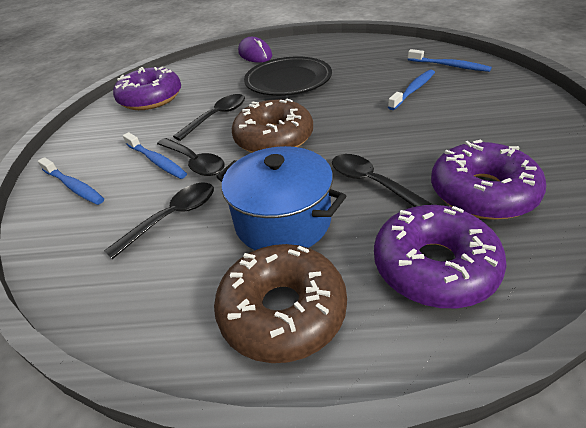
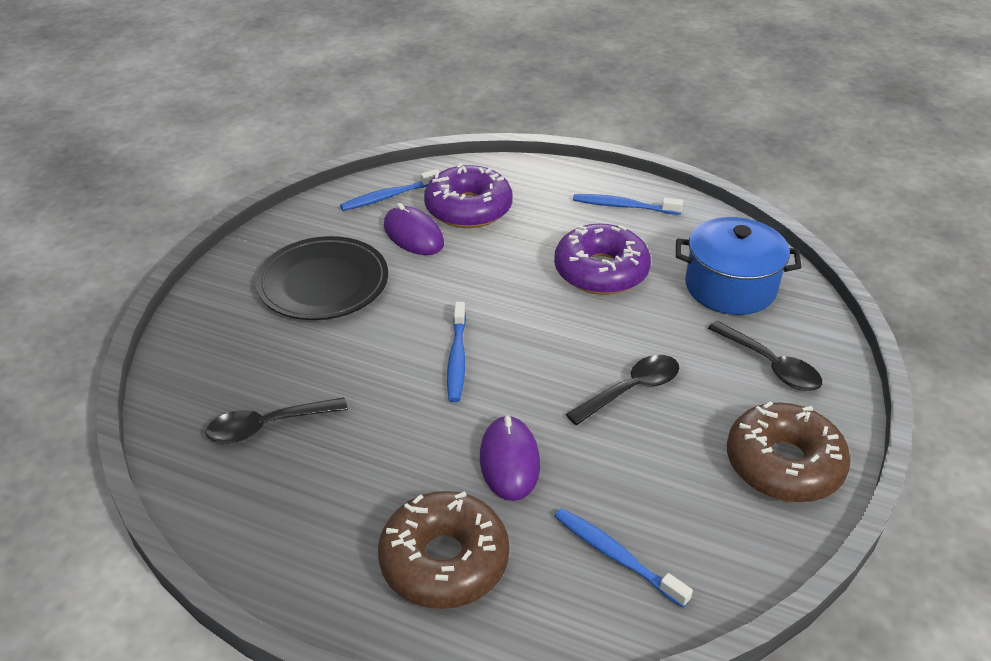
black spoon: 4 -> 3
purple donut: 3 -> 2
purple mouse: 1 -> 2

